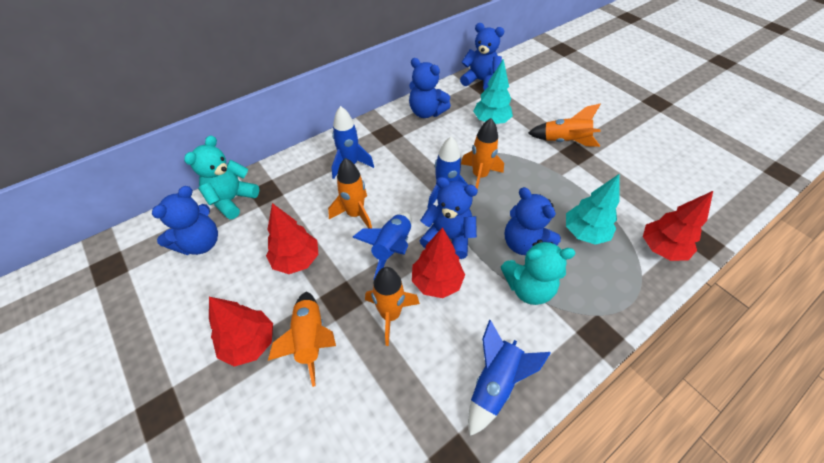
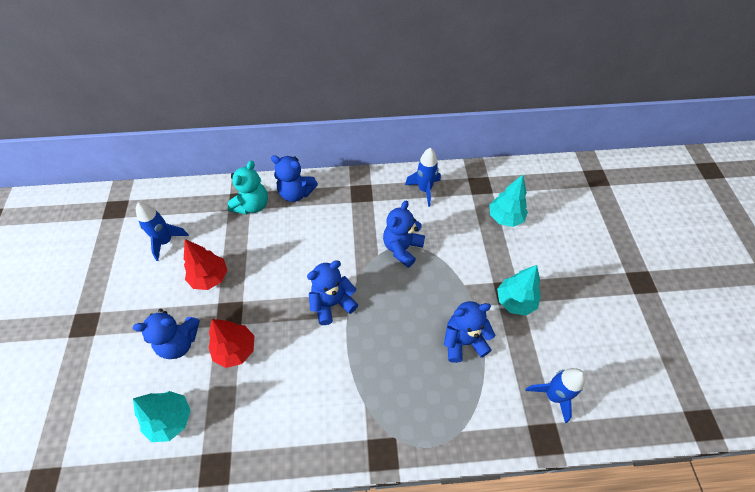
blue rocket: 4 -> 3
orange rocket: 5 -> 0
red tree: 4 -> 2
turquoise teddy bear: 2 -> 1
turquoise tree: 2 -> 3

